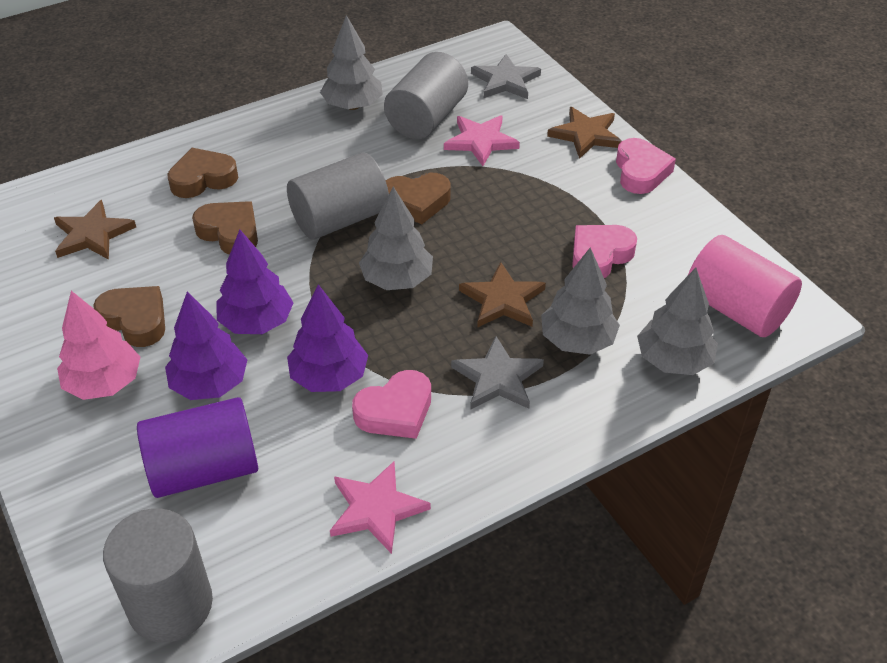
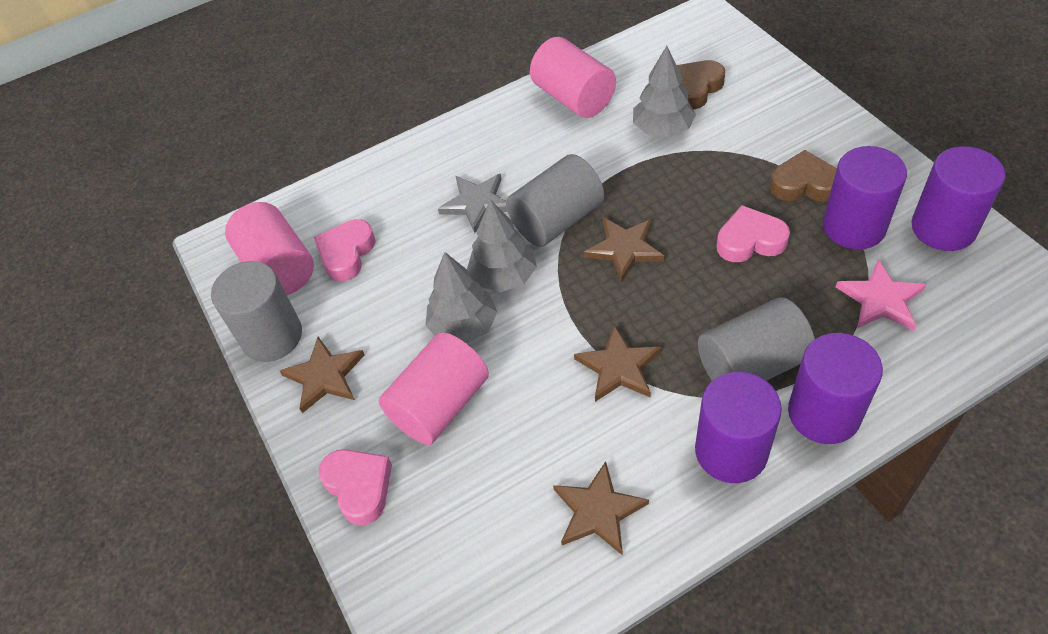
brown heart: 4 -> 2
brown star: 3 -> 4
grey star: 2 -> 1
grey tree: 4 -> 3
pink cylinder: 1 -> 3
pink star: 2 -> 1
pink tree: 1 -> 0
purple cylinder: 1 -> 4
purple tree: 3 -> 0

